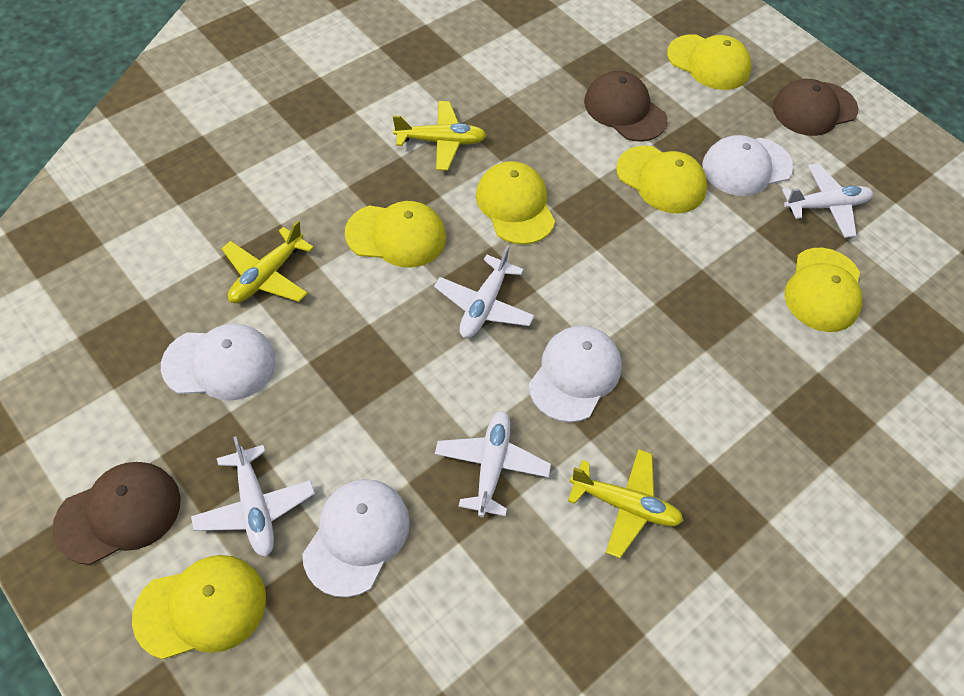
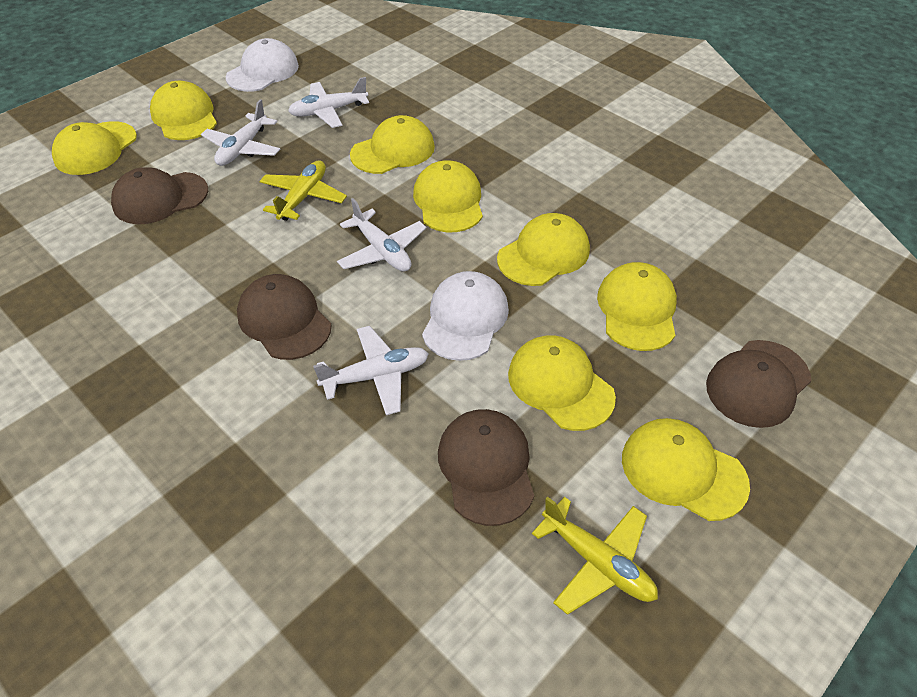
brown cap: 3 -> 4
white cap: 4 -> 2
yellow cap: 6 -> 8
yellow plane: 3 -> 2

